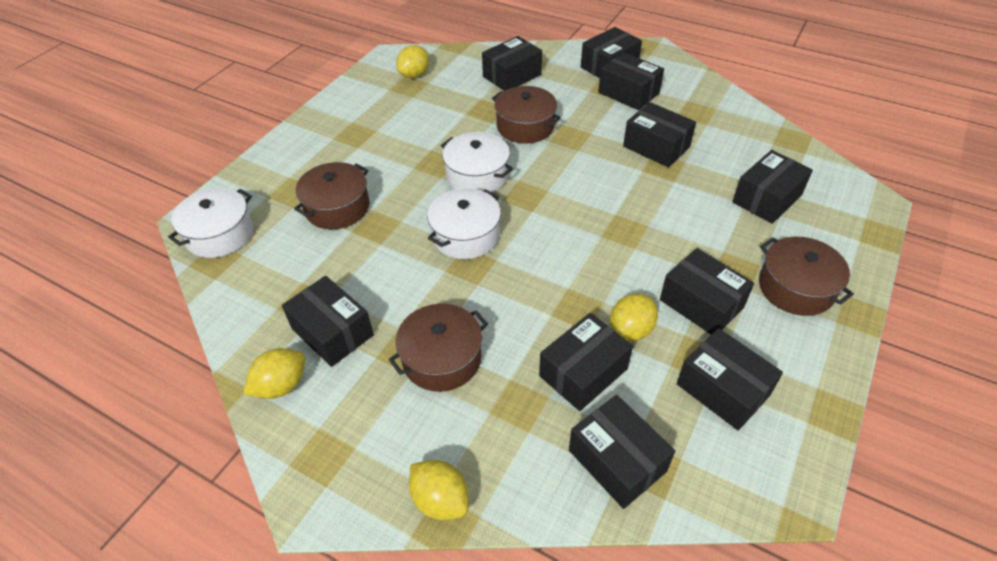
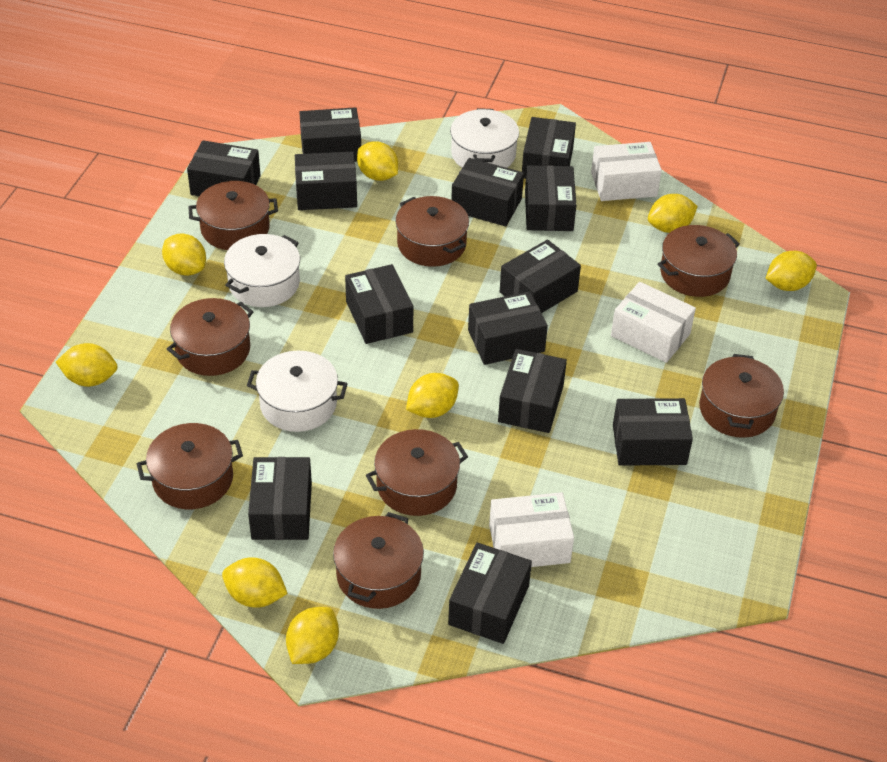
black box: 10 -> 13
brown pot: 4 -> 8
white box: 0 -> 3
yellow lemon: 4 -> 8

